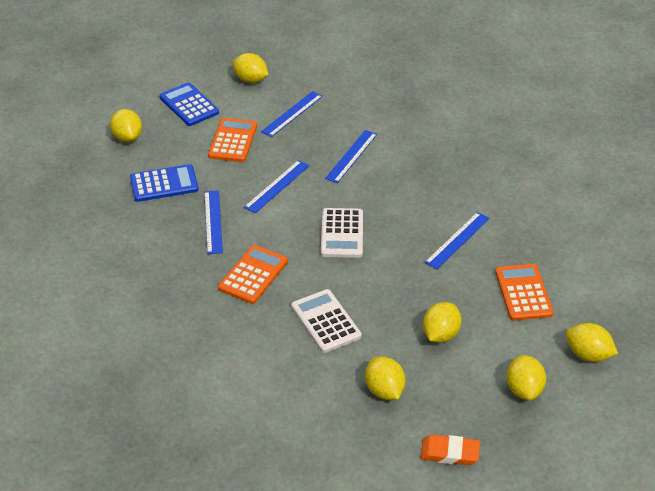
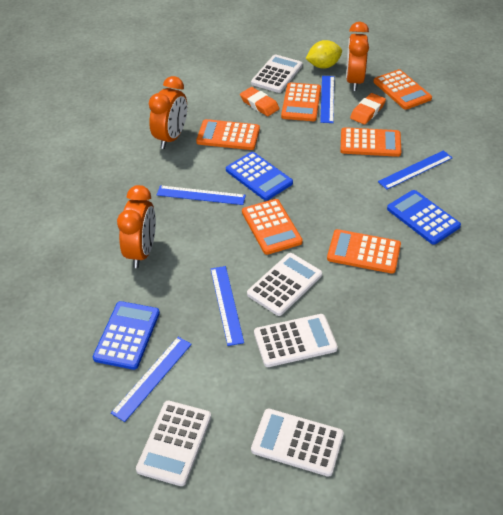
blue calculator: 2 -> 3
orange calculator: 3 -> 6
orange clock: 0 -> 3
orange eraser: 1 -> 2
white calculator: 2 -> 5
yellow lemon: 6 -> 1

